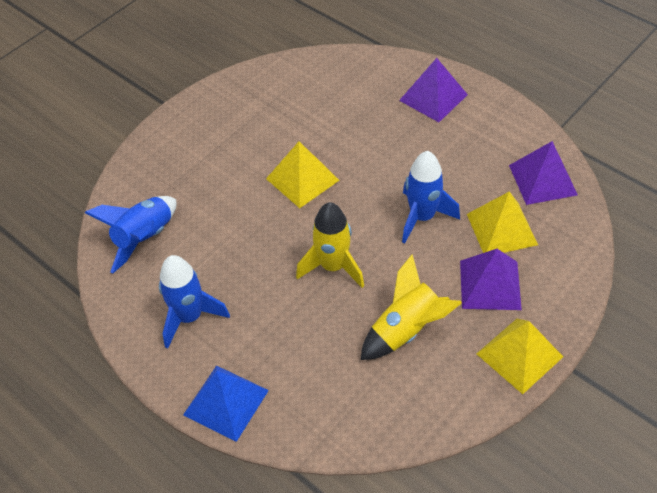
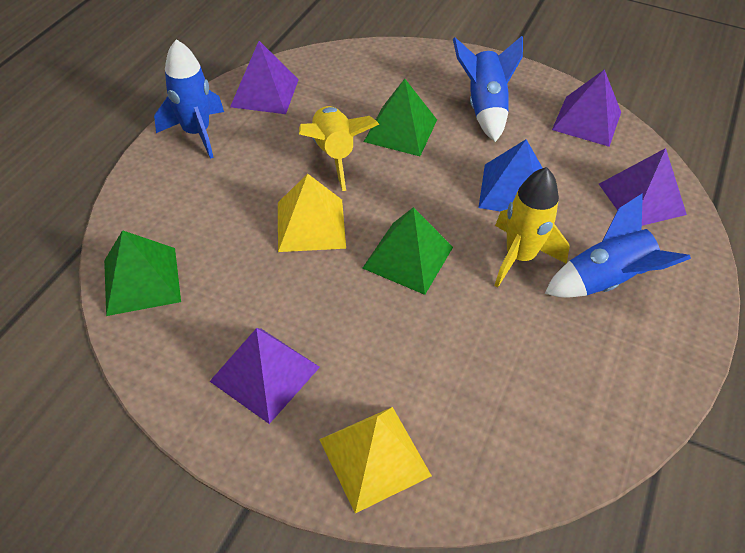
green pyramid: 0 -> 3
purple pyramid: 3 -> 4
yellow pyramid: 3 -> 2

